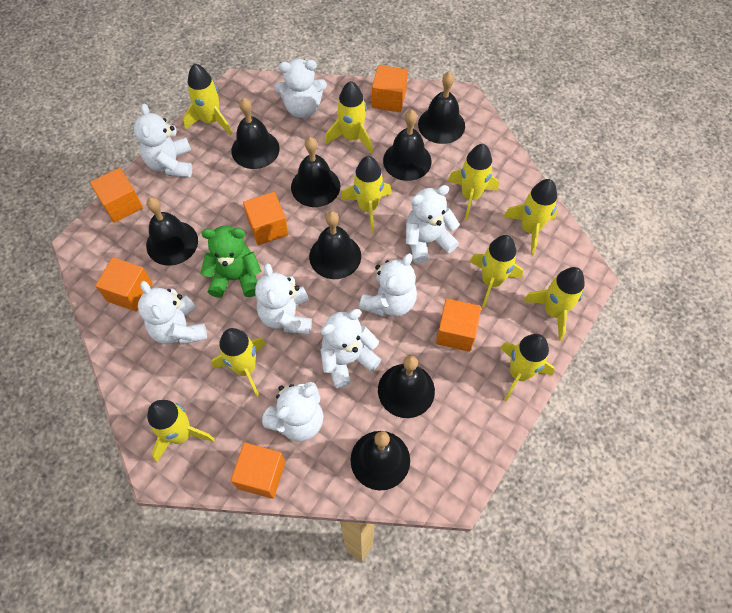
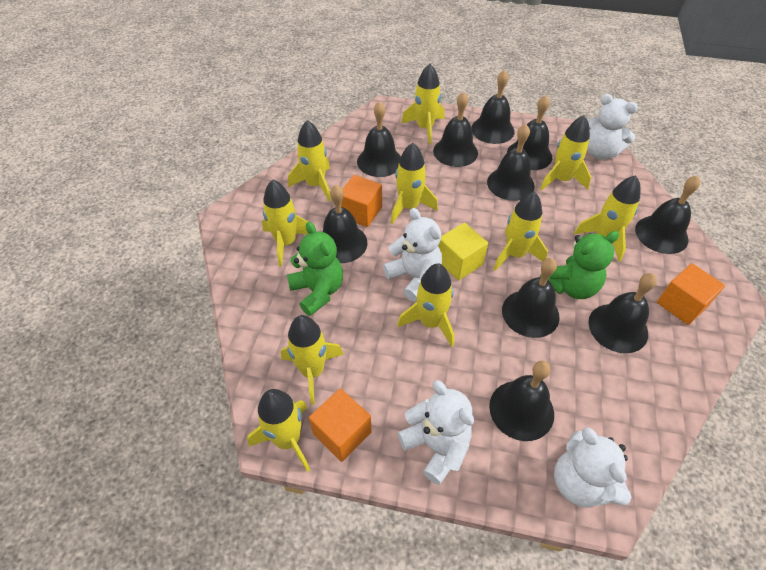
black bell: 8 -> 10
green teddy bear: 1 -> 2
orange cube: 6 -> 3
white teddy bear: 8 -> 4
yellow cube: 0 -> 1

